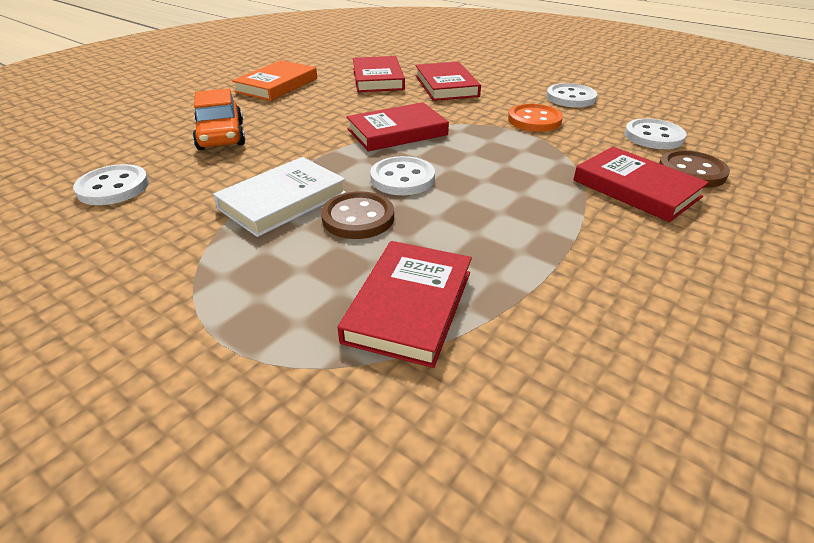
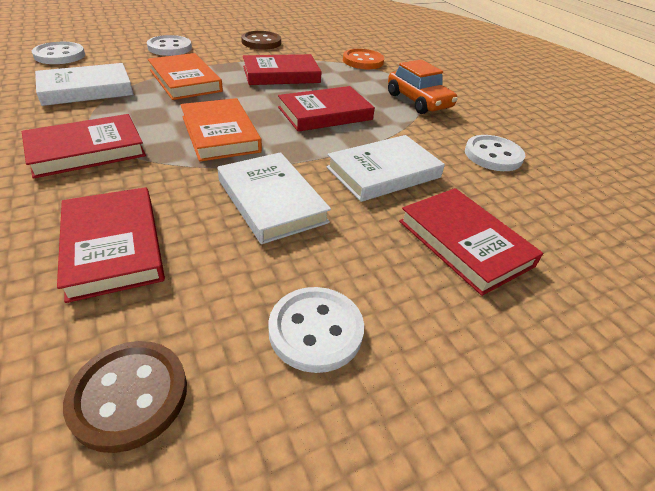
orange book: 1 -> 2
white book: 1 -> 3

